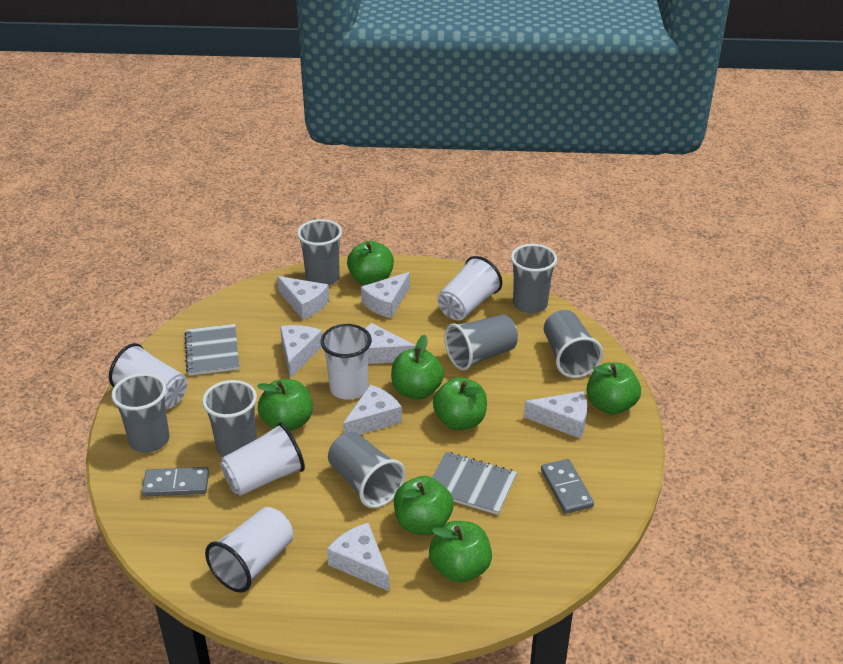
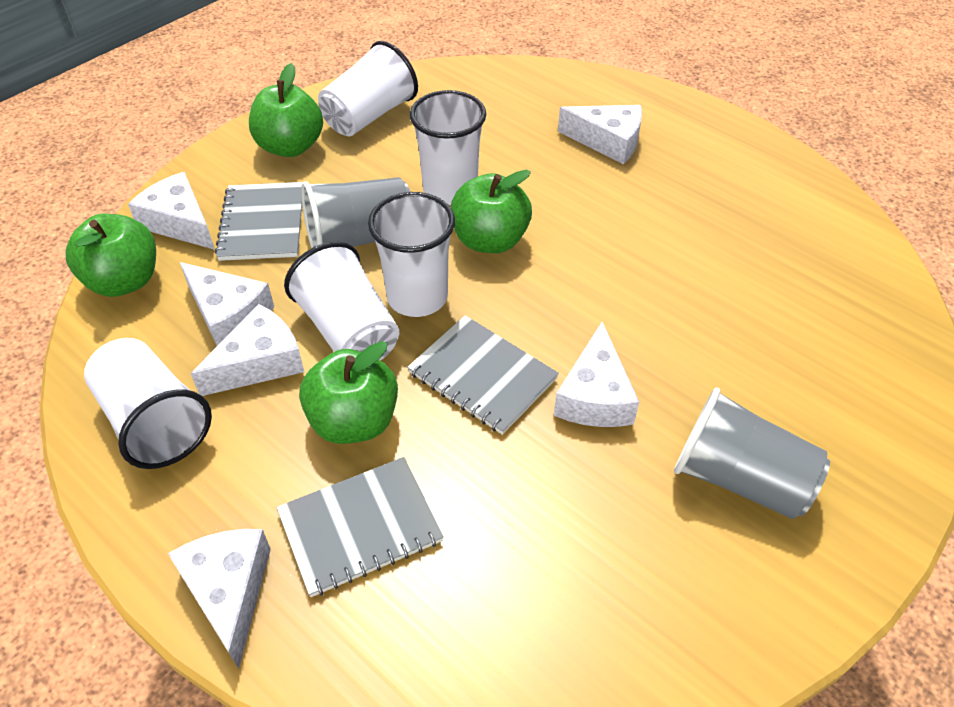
green apple: 7 -> 4
grey cup: 7 -> 2
grey domino: 2 -> 0
grey notebook: 2 -> 3
white cheese: 7 -> 6

